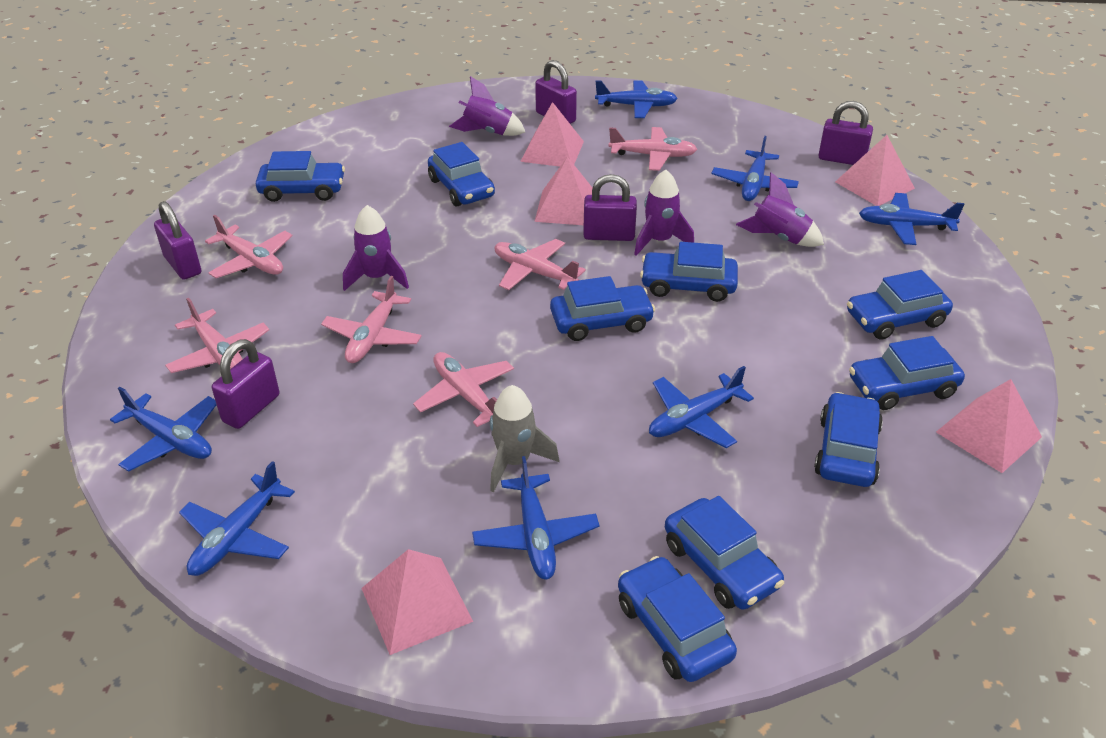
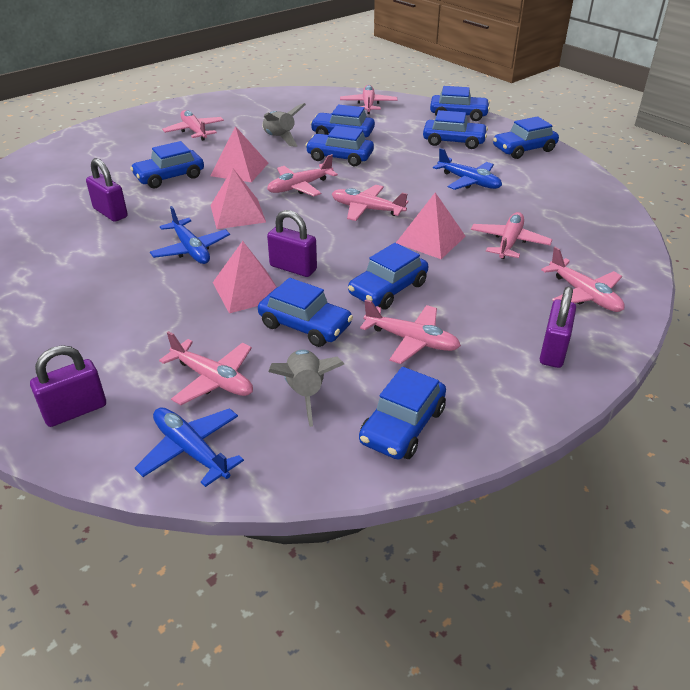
blue plane: 7 -> 3
grey rocket: 1 -> 2
pink plane: 6 -> 8
pink pyramid: 5 -> 4
purple padlock: 5 -> 4
purple rocket: 4 -> 0

